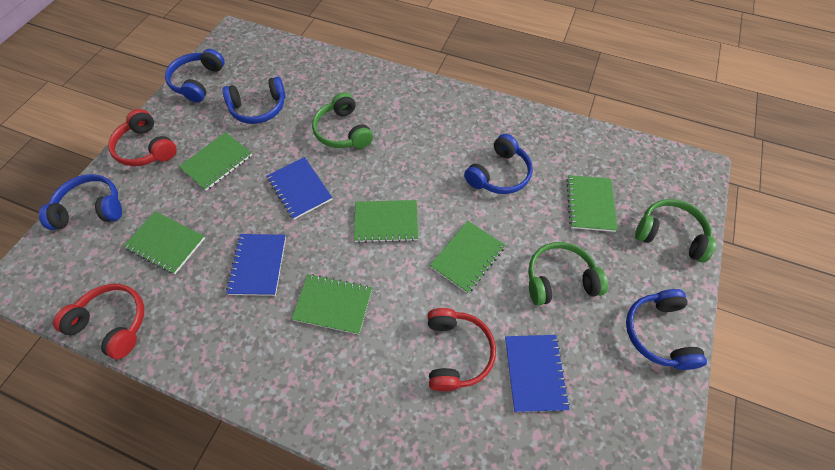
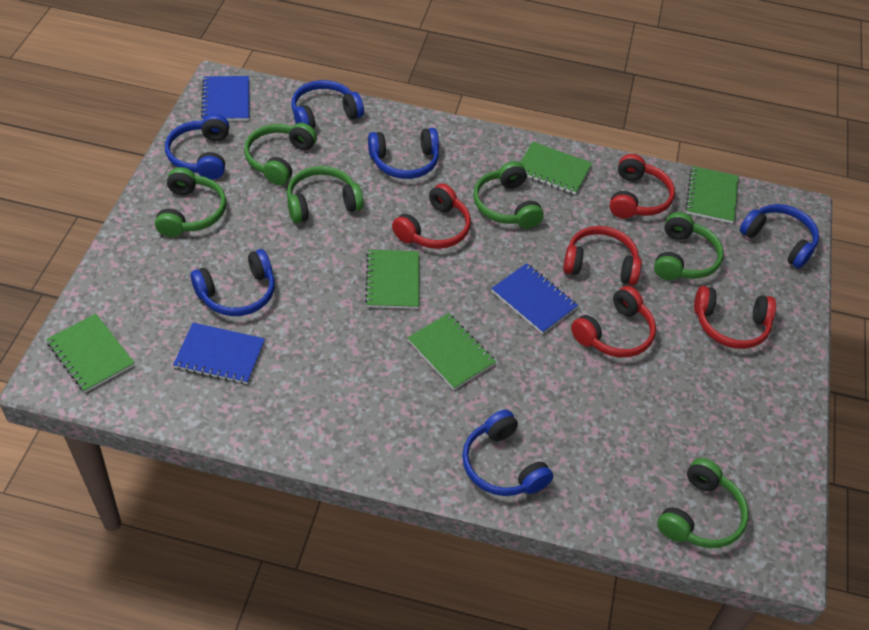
blue headphones: 5 -> 6
green headphones: 3 -> 6
green notebook: 6 -> 5
red headphones: 3 -> 5

